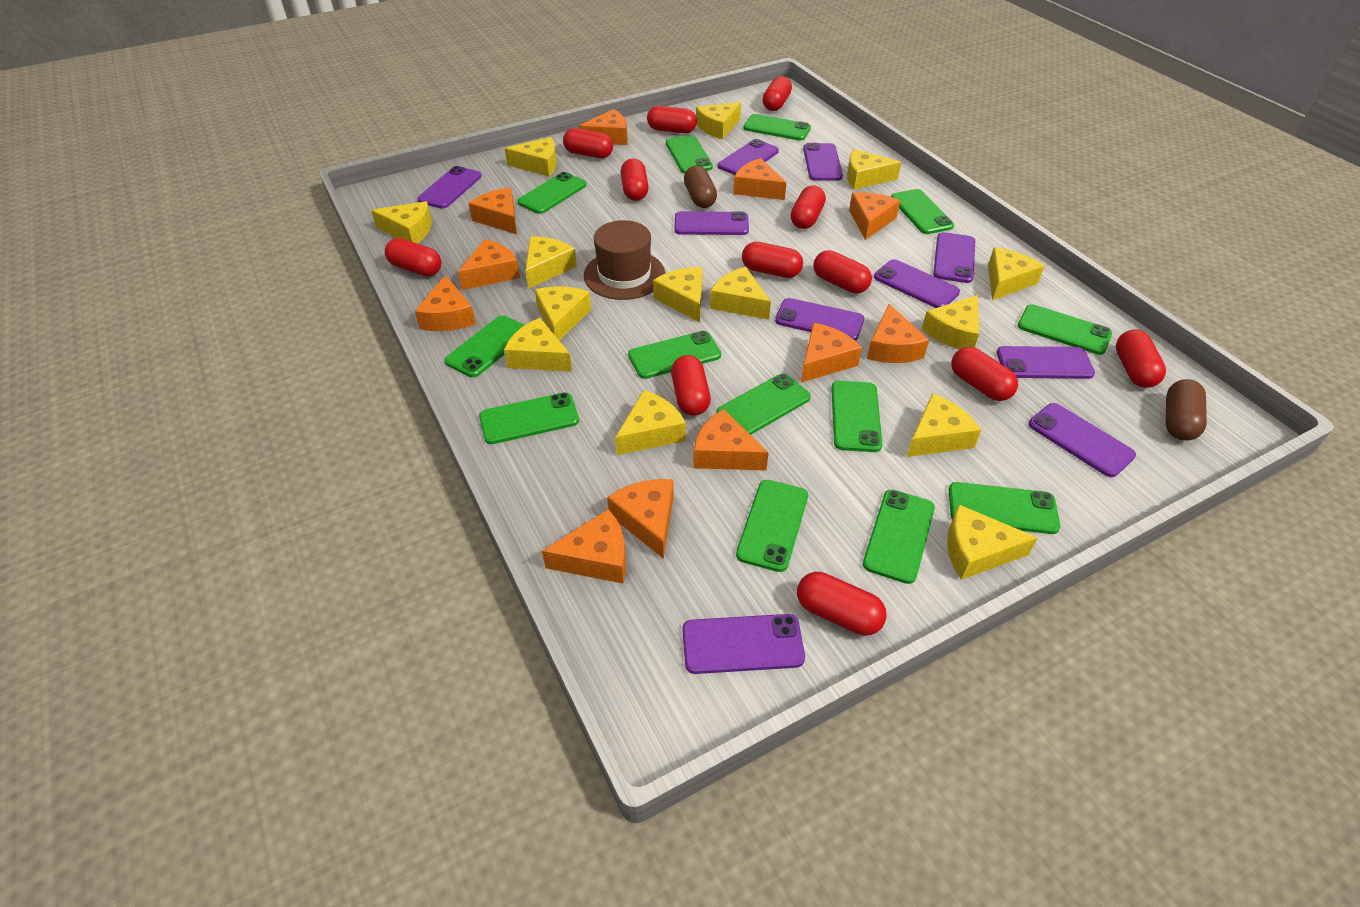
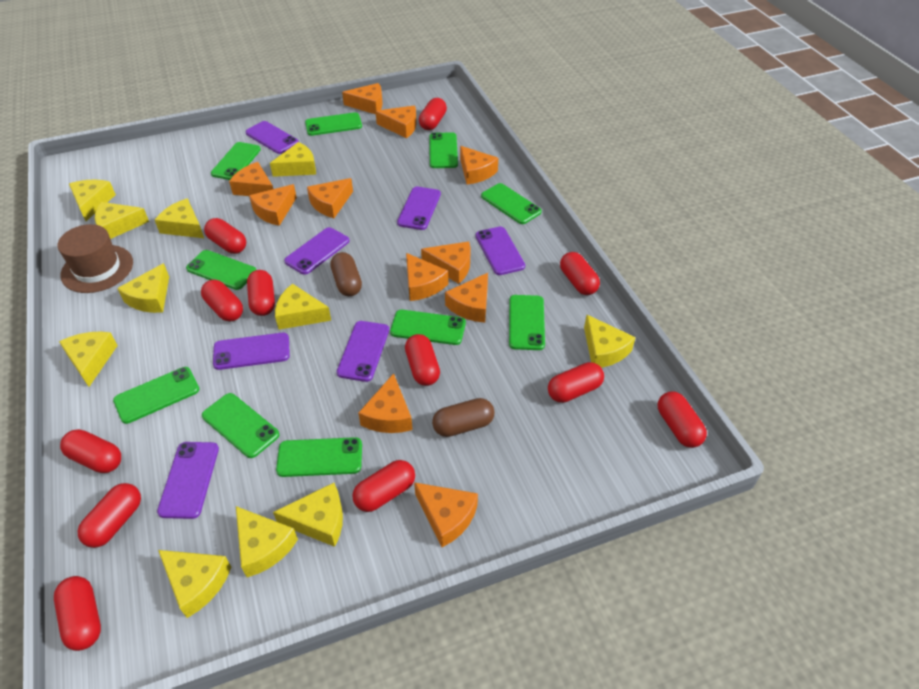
green phone: 13 -> 10
purple phone: 10 -> 7
yellow cheese: 14 -> 11

